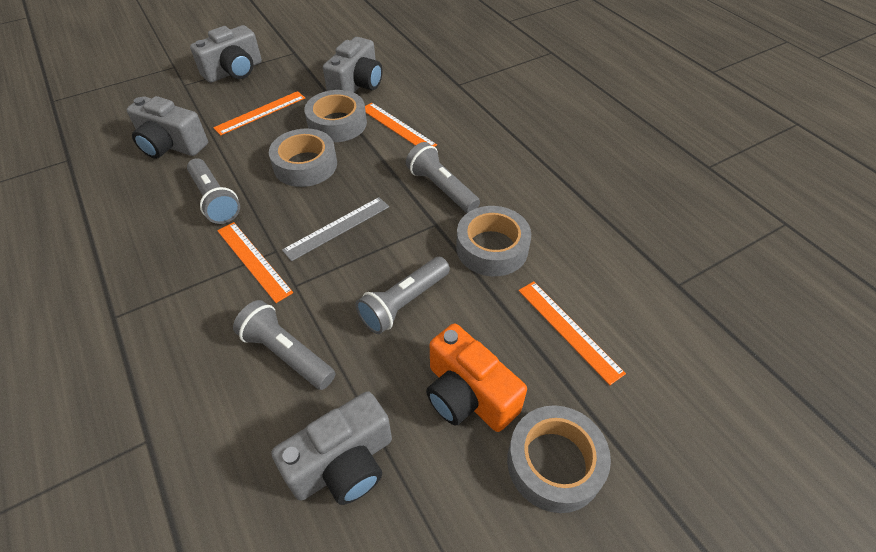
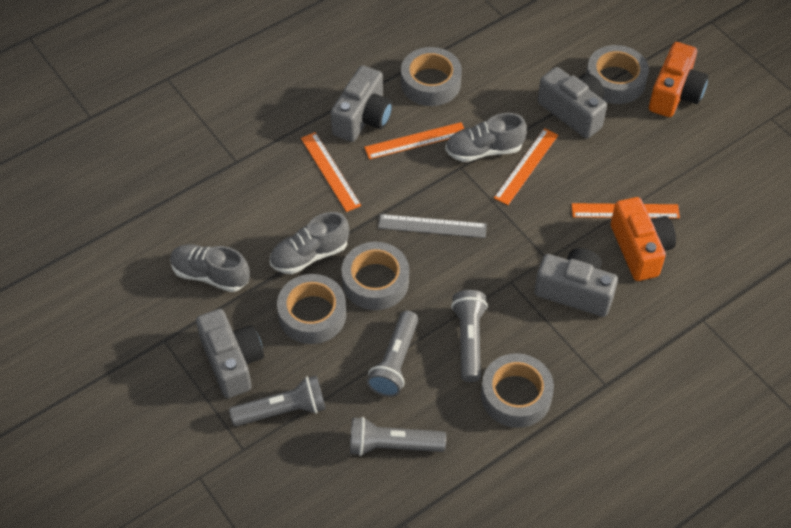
grey shoe: 0 -> 3
grey tape: 4 -> 5
orange camera: 1 -> 2

